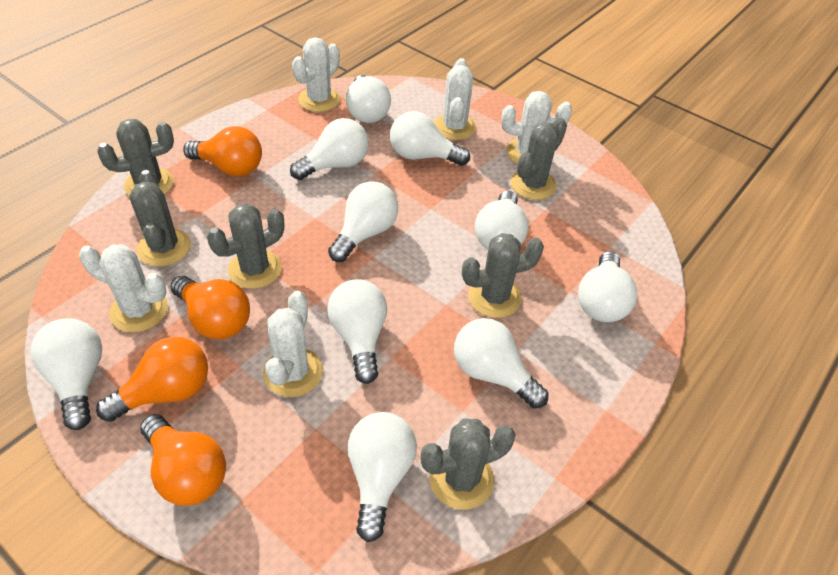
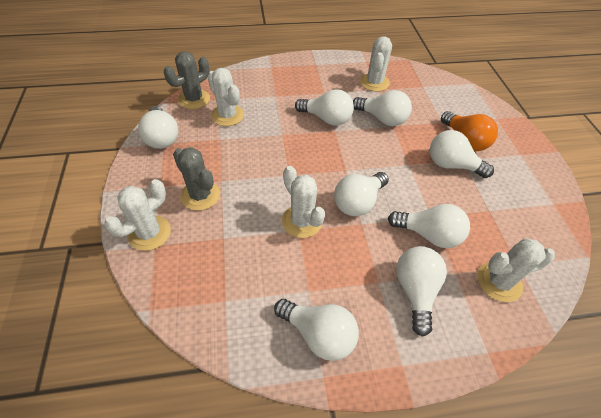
grey cactus: 6 -> 2
orange light bulb: 4 -> 1
white light bulb: 10 -> 8

